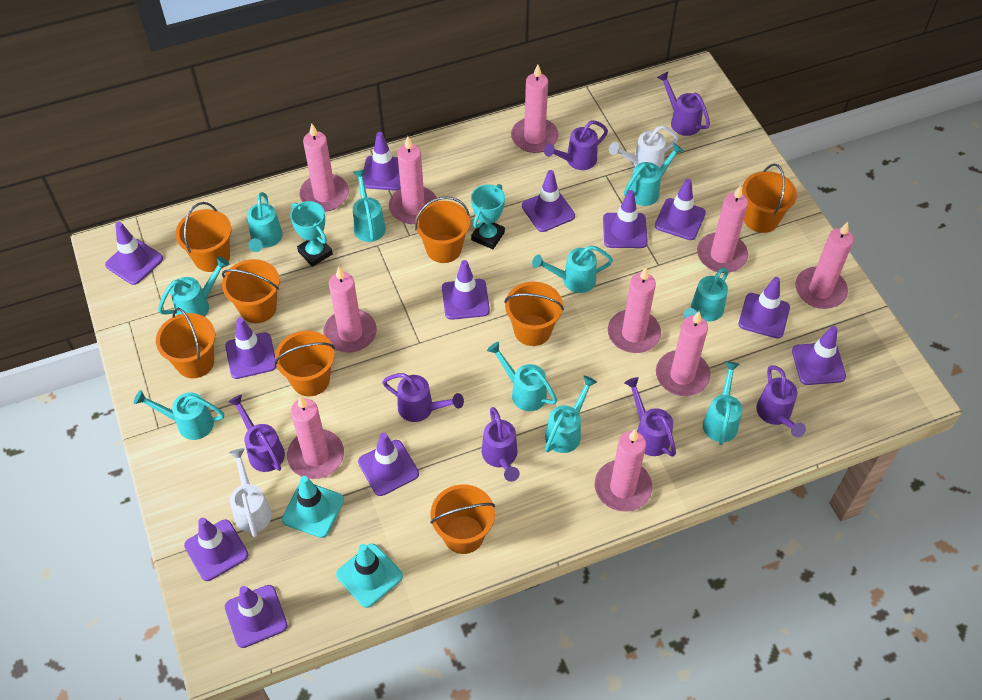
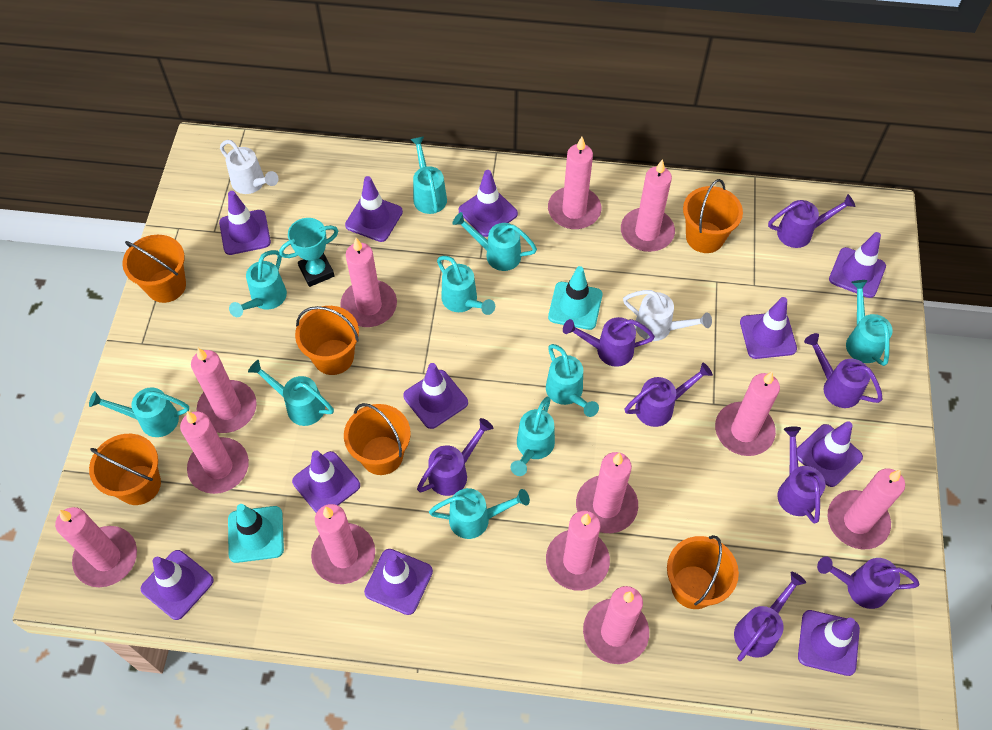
orange bucket: 8 -> 6
pink candle: 10 -> 12
purple traffic cone: 12 -> 11
purple watering can: 7 -> 8
turquoise trophy: 2 -> 1

